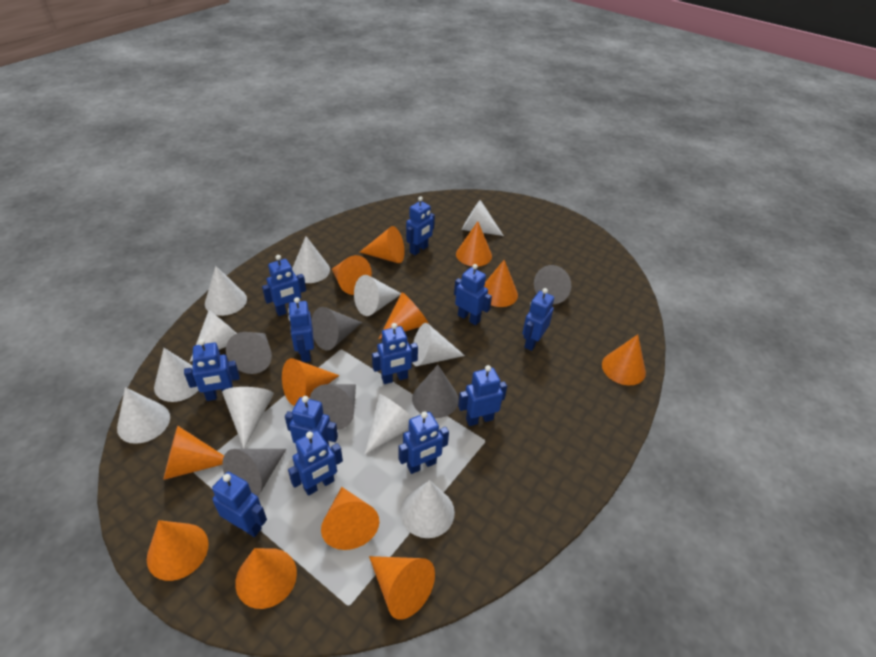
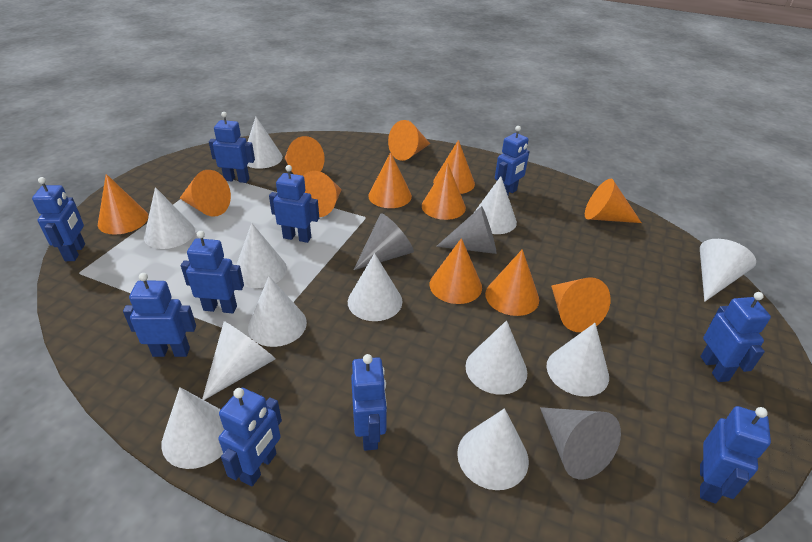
blue robot: 12 -> 10
grey cone: 6 -> 3
white cone: 11 -> 12

